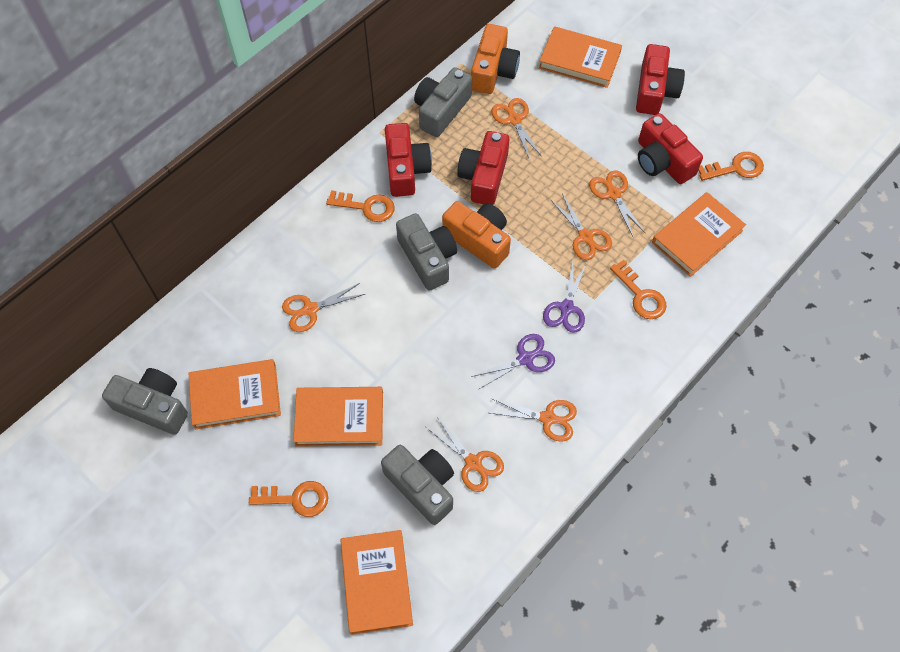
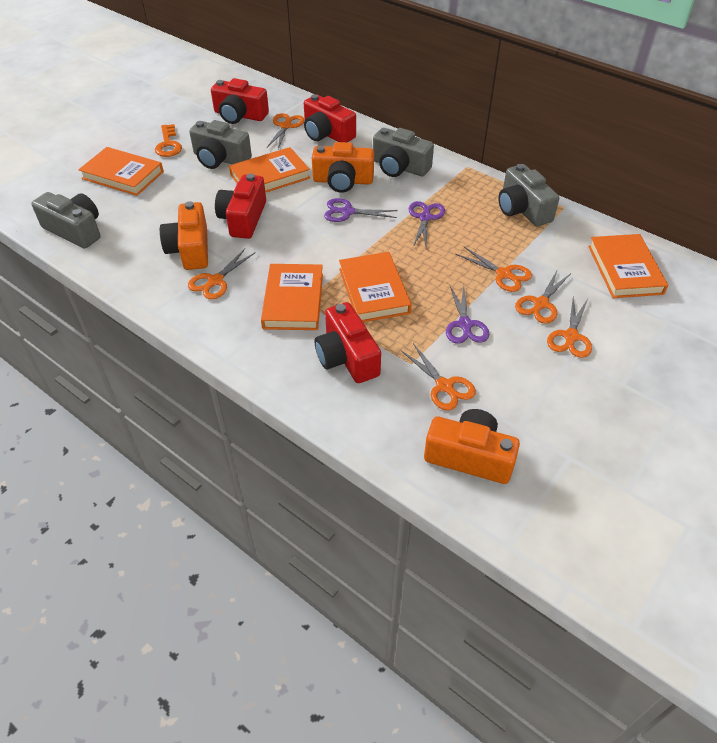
orange camera: 2 -> 3
orange key: 4 -> 1
purple scissors: 2 -> 3

